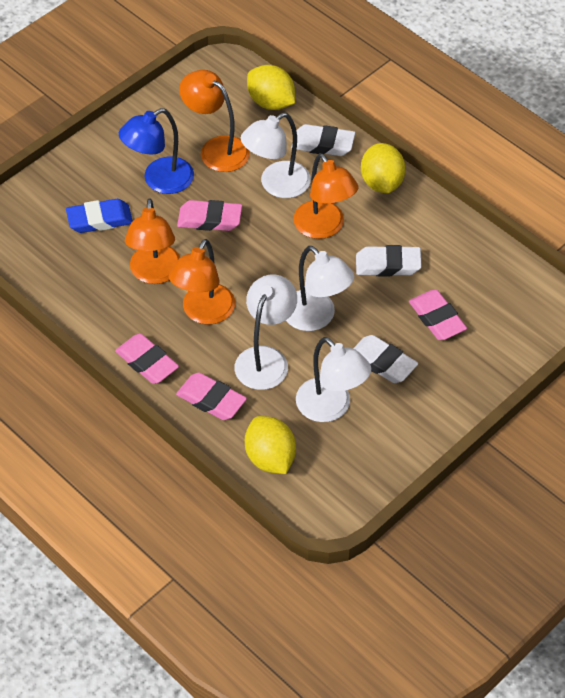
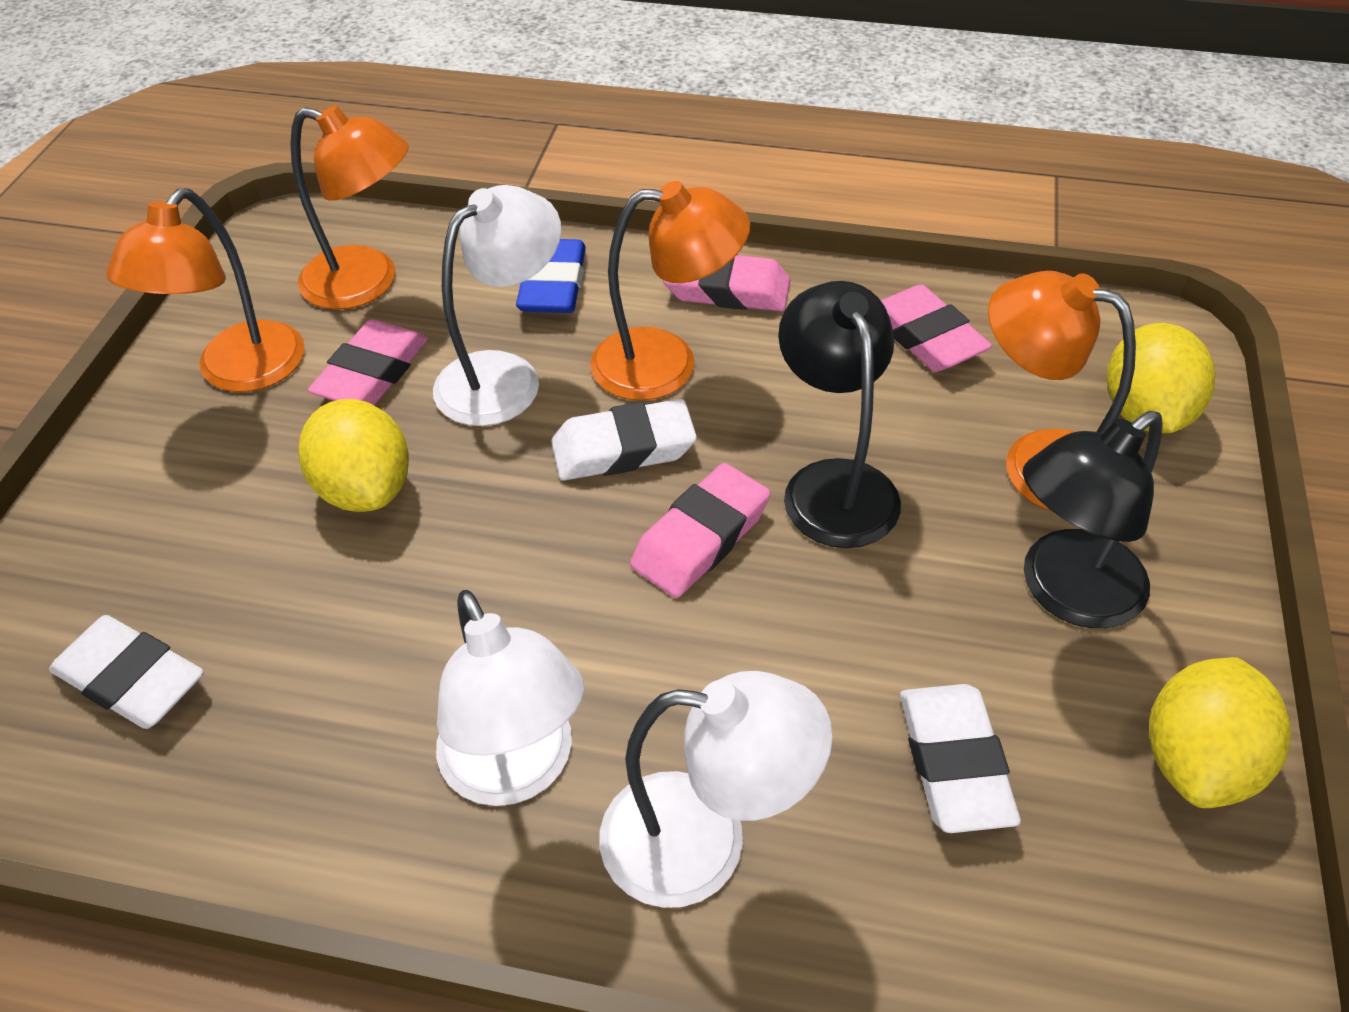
black lamp: 0 -> 2
blue lamp: 1 -> 0
white lamp: 4 -> 3

